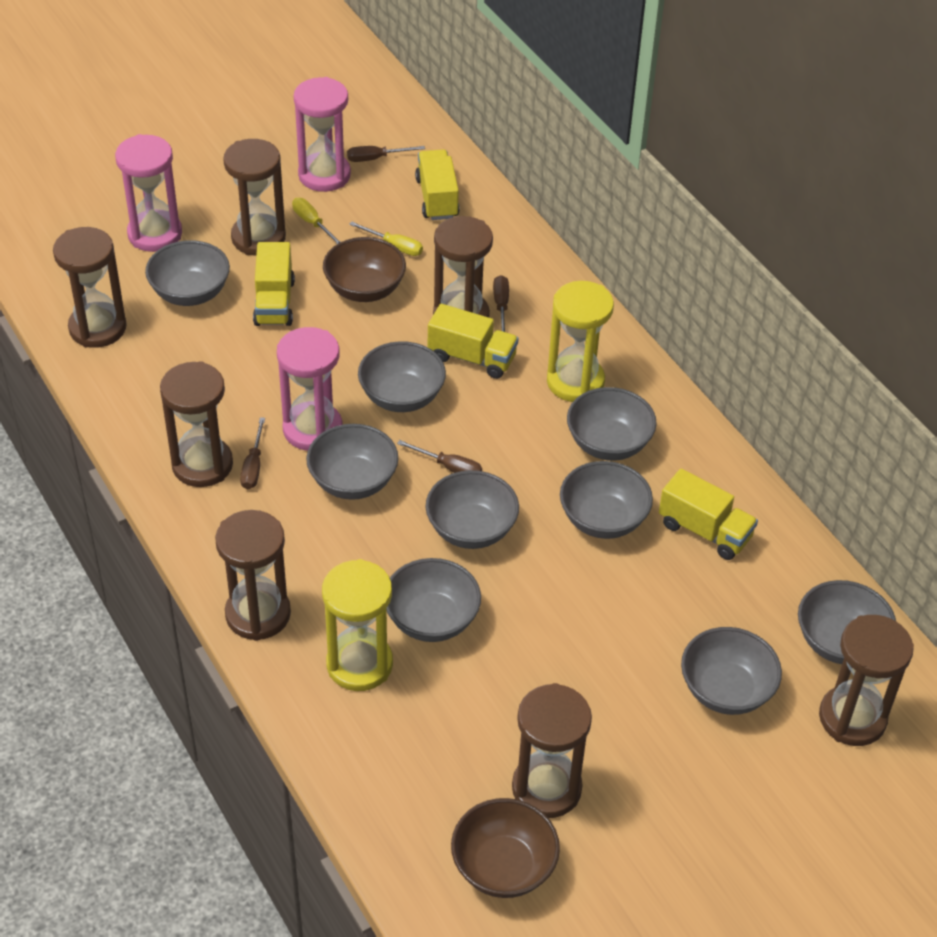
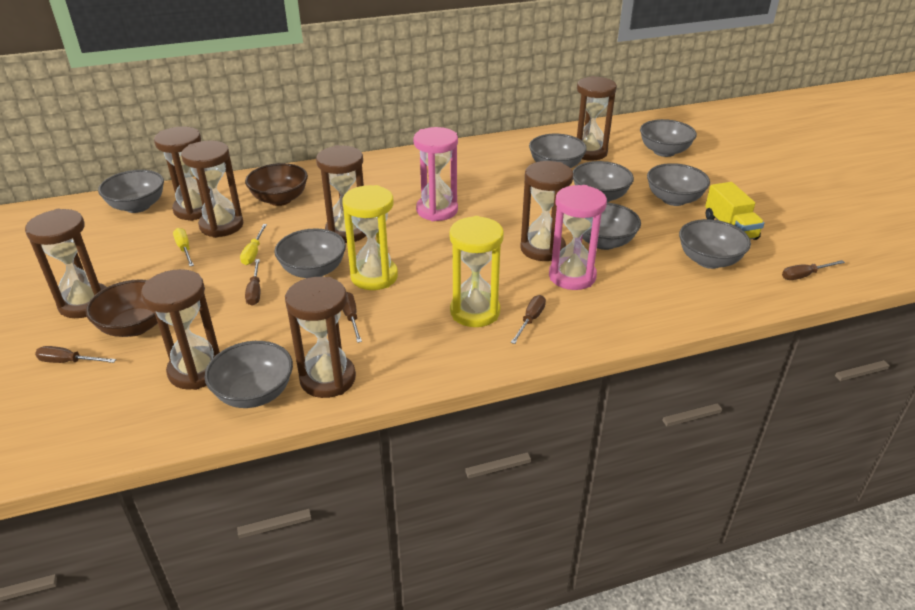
brown hourglass: 7 -> 8
brown screwdriver: 4 -> 5
pink hourglass: 3 -> 2
yellow truck: 4 -> 1

